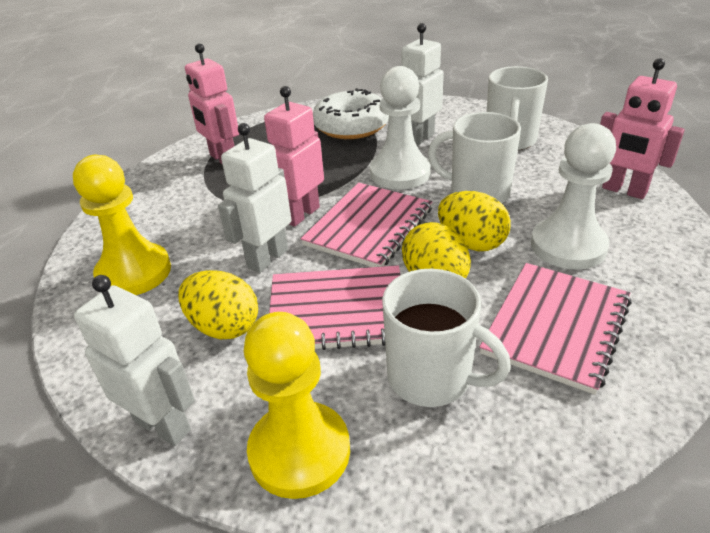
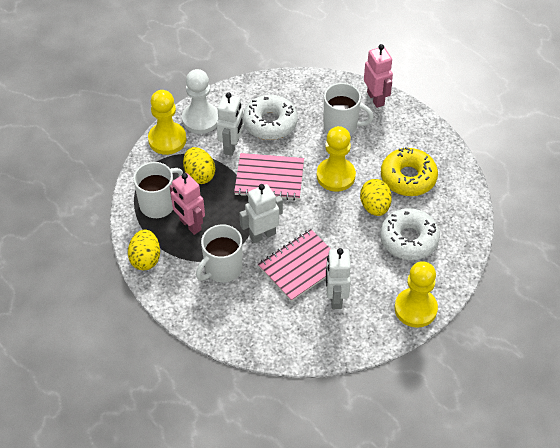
pink notebook: 3 -> 2
pink robot: 3 -> 2
white donut: 1 -> 2
white pawn: 2 -> 1
yellow donut: 0 -> 1
yellow pawn: 2 -> 3

